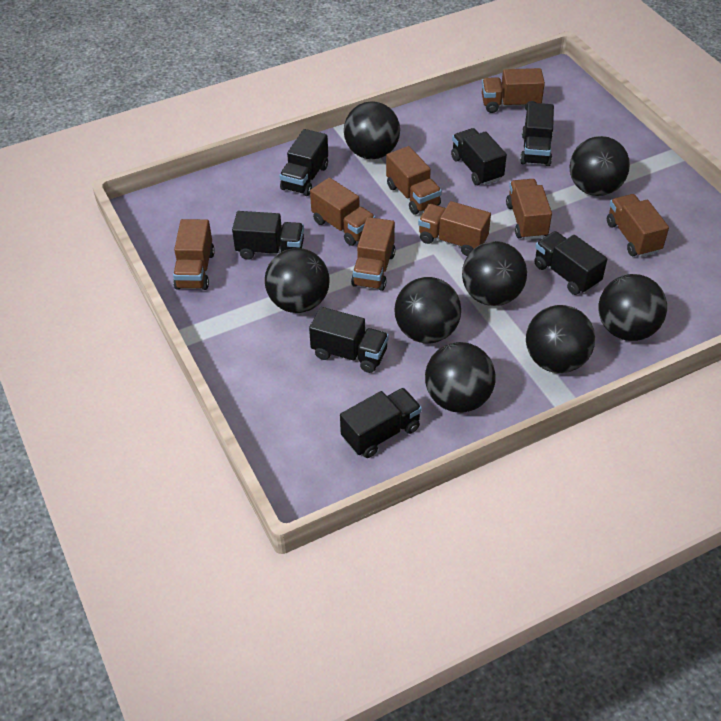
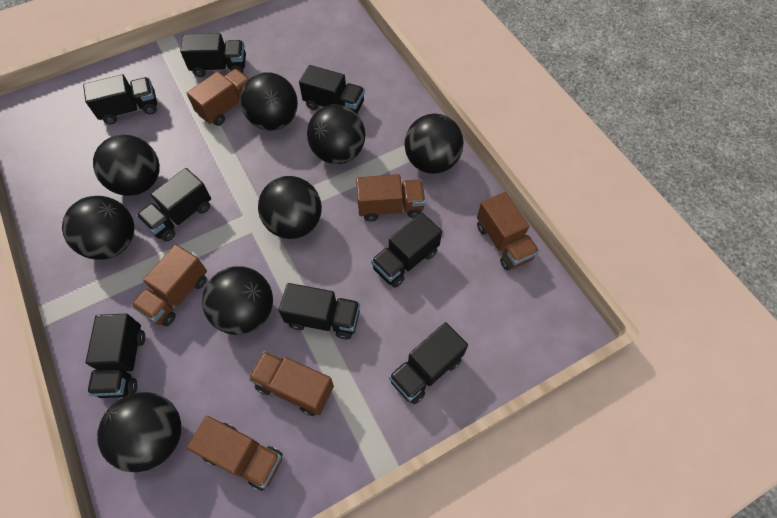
black truck: 7 -> 8
brown truck: 8 -> 6

